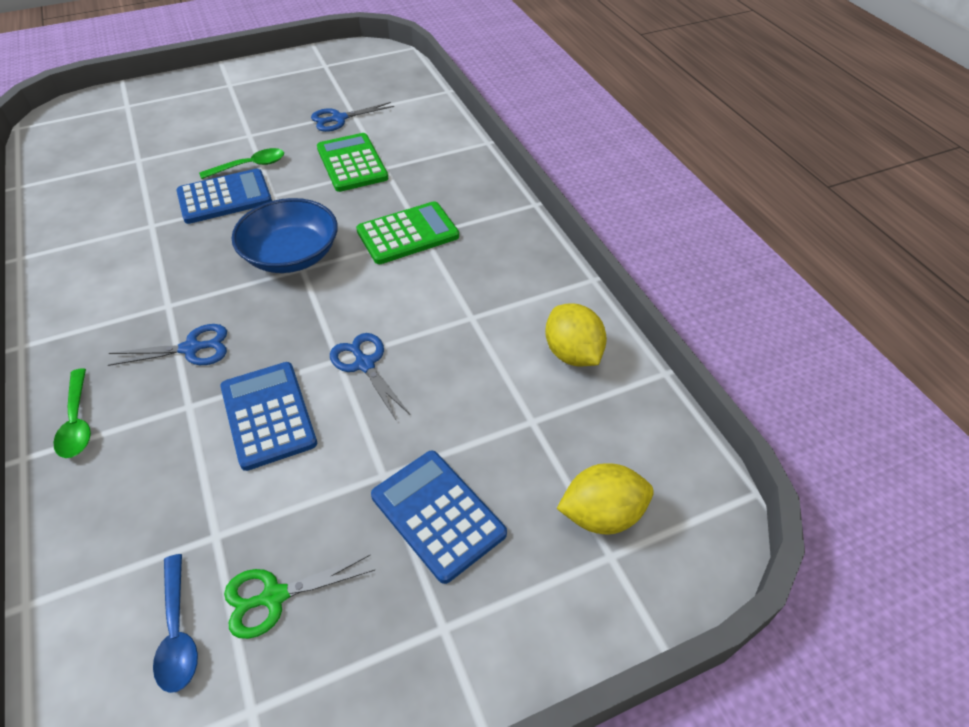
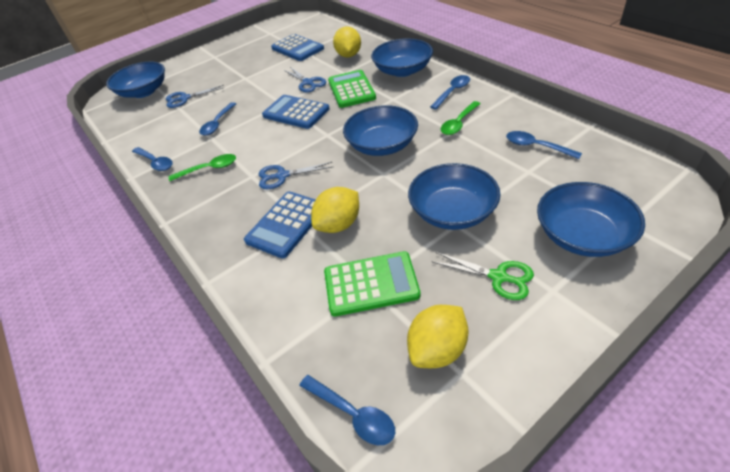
blue bowl: 1 -> 5
blue spoon: 1 -> 5
yellow lemon: 2 -> 3

